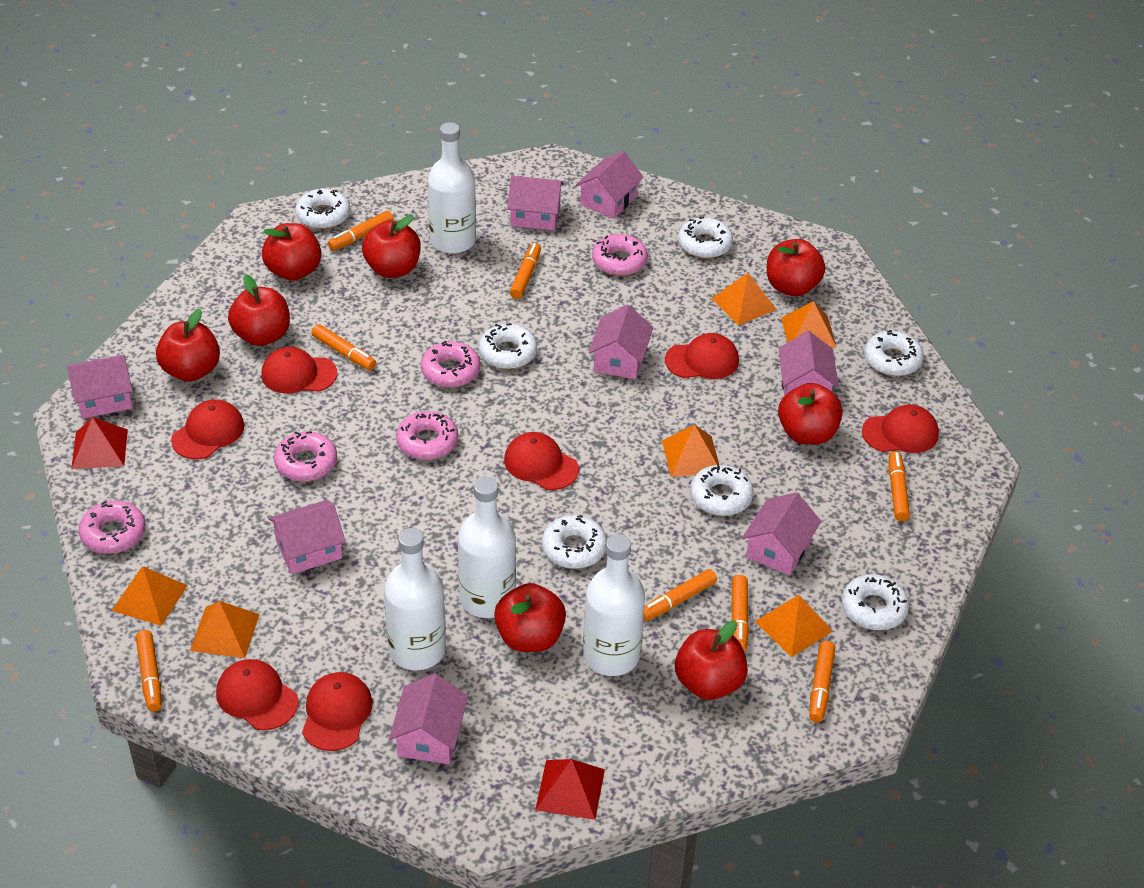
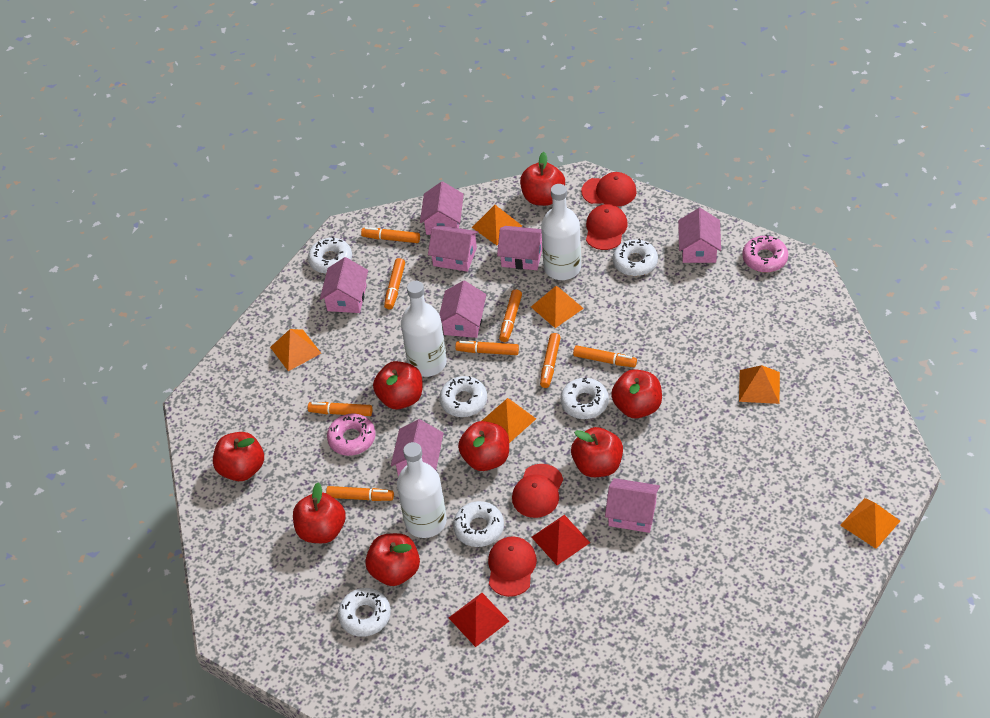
pink donut: 5 -> 2
red cap: 7 -> 4
white bottle: 4 -> 3
white donut: 7 -> 6

